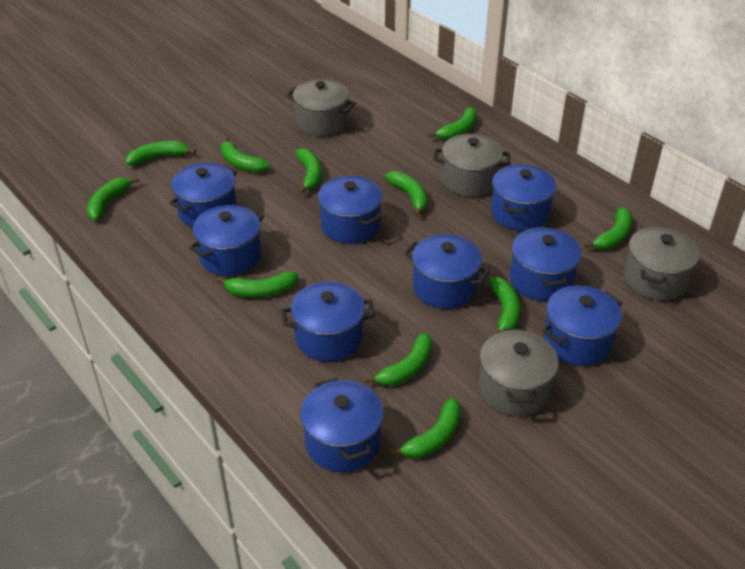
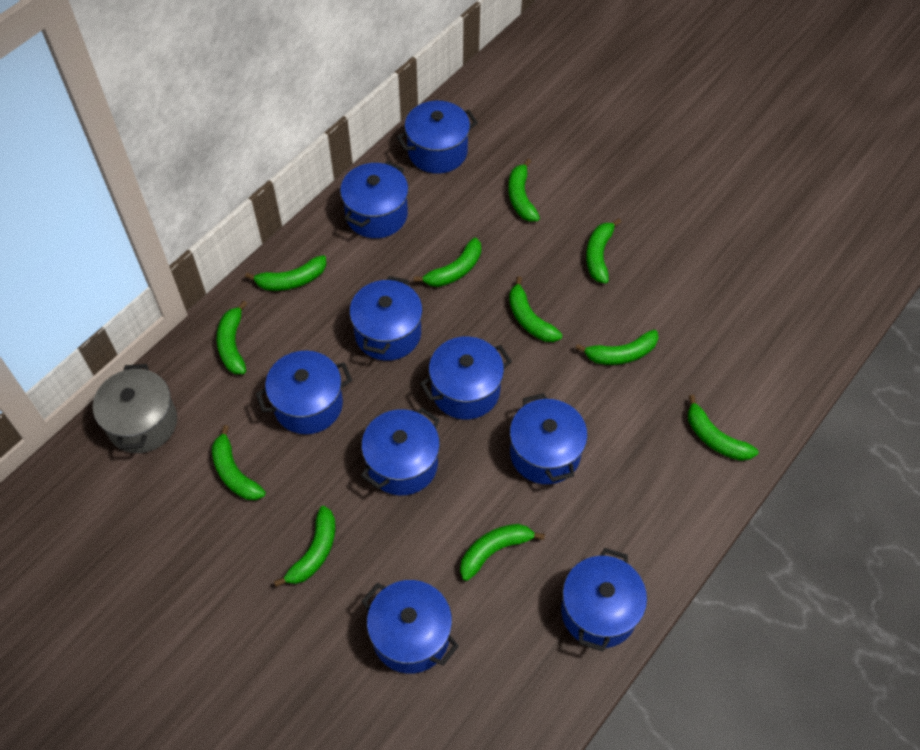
grey pot: 4 -> 1

